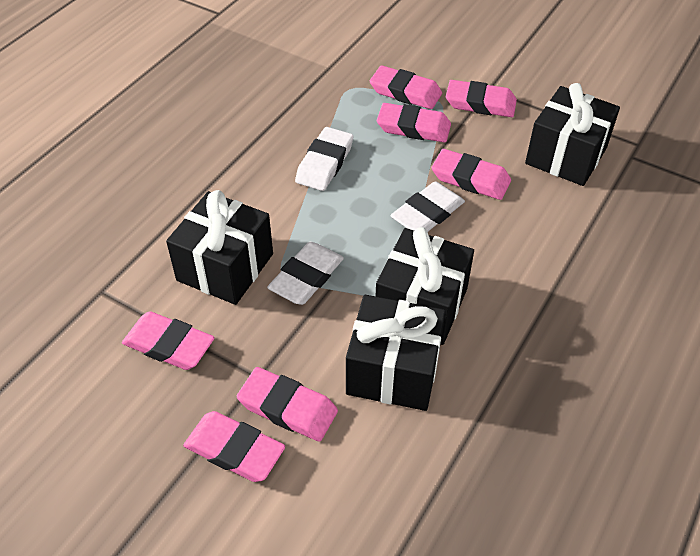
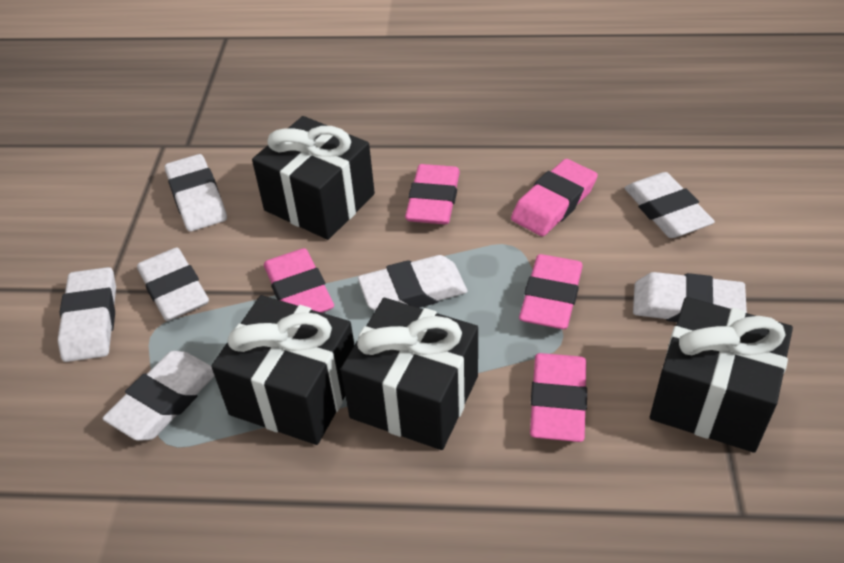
pink eraser: 7 -> 5
white eraser: 3 -> 7

